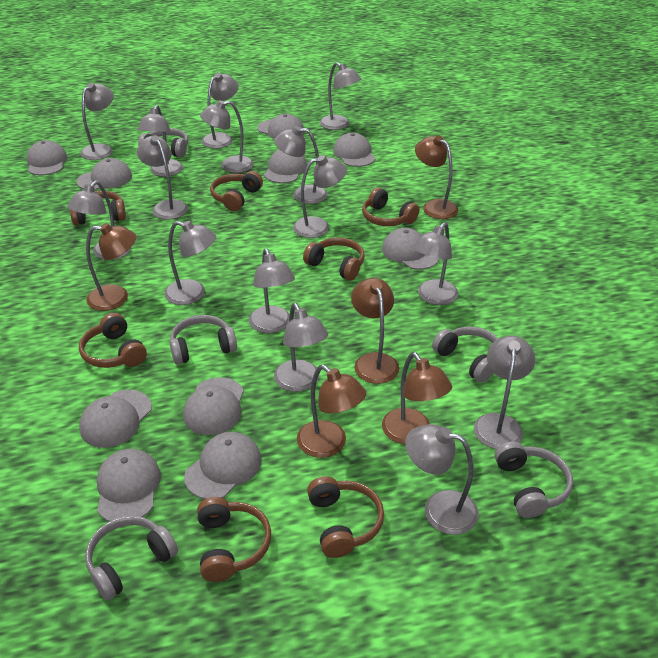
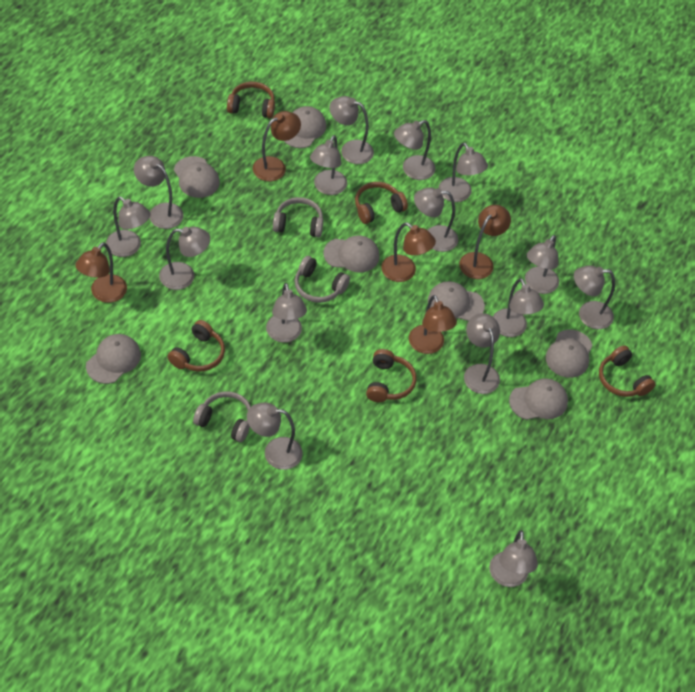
brown headphones: 7 -> 5
grey cap: 10 -> 7
grey headphones: 5 -> 3

